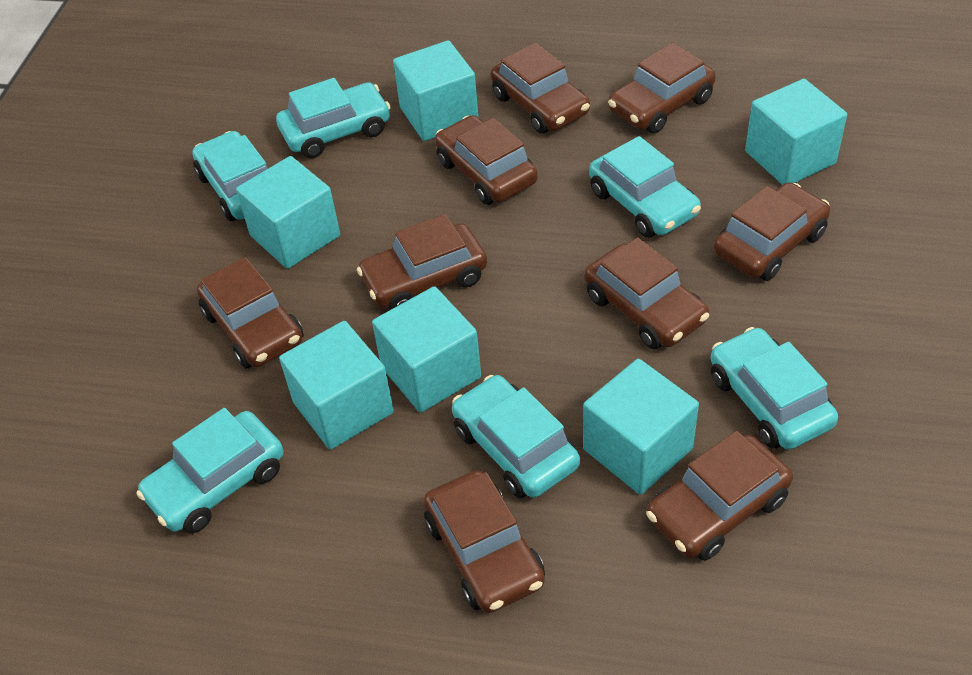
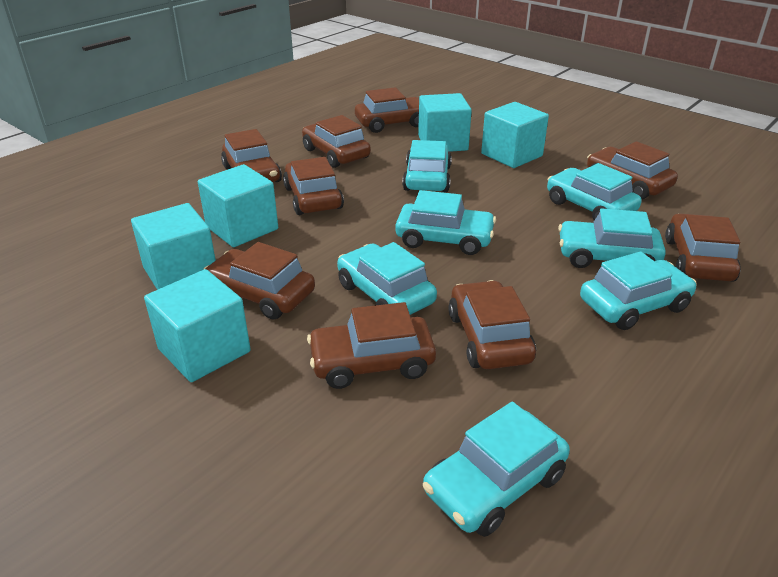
turquoise car: 6 -> 7
turquoise cube: 6 -> 5

